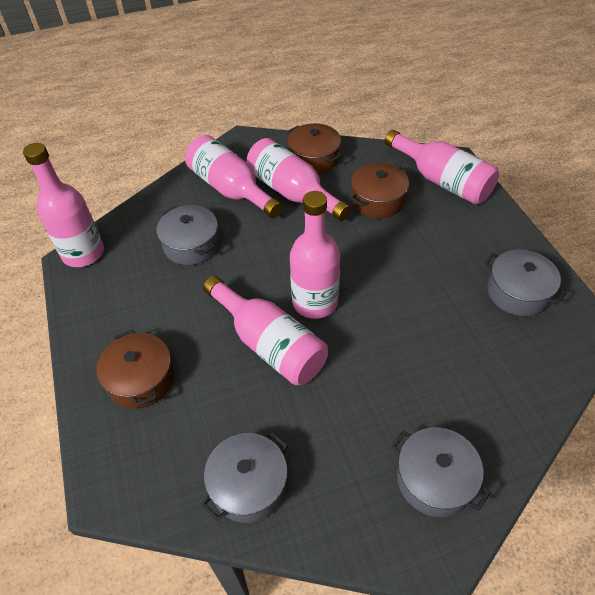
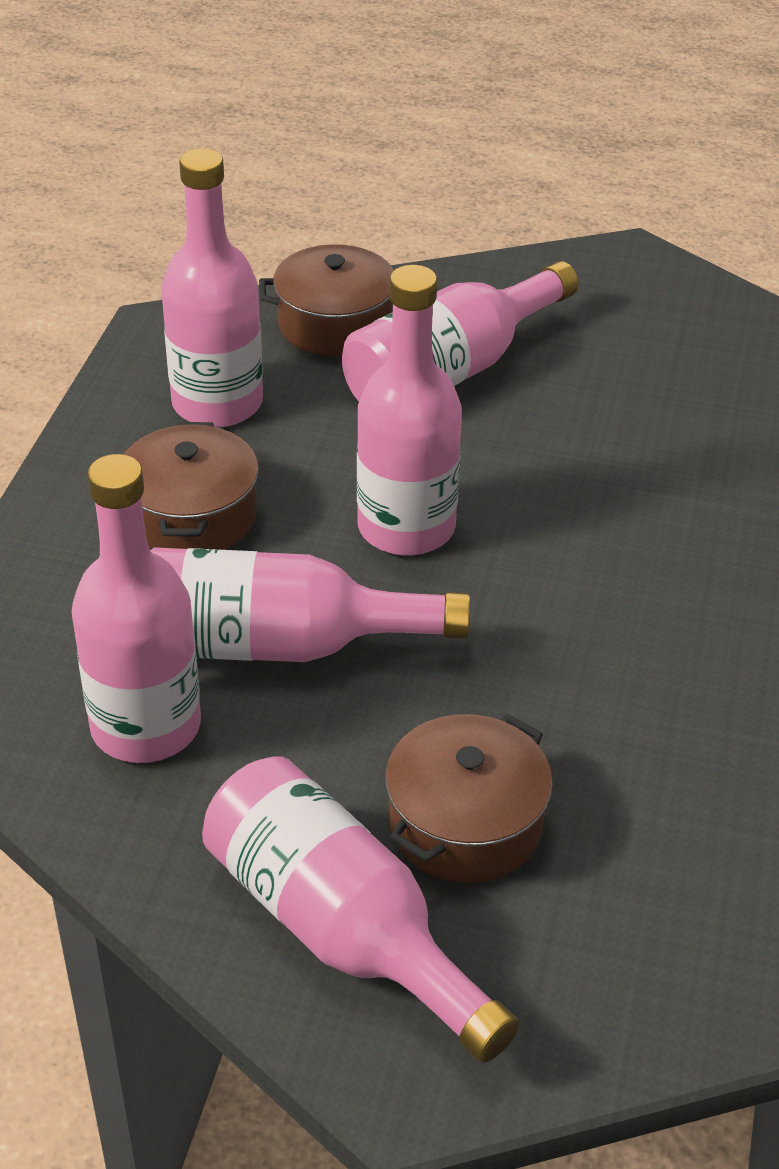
grey pot: 4 -> 0

